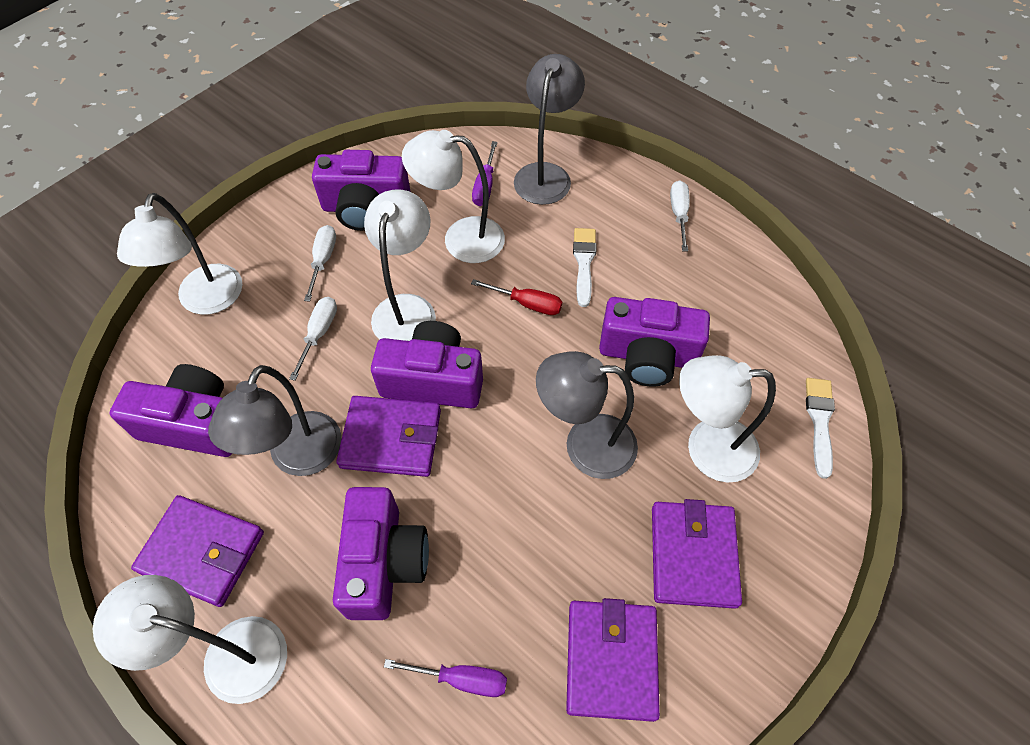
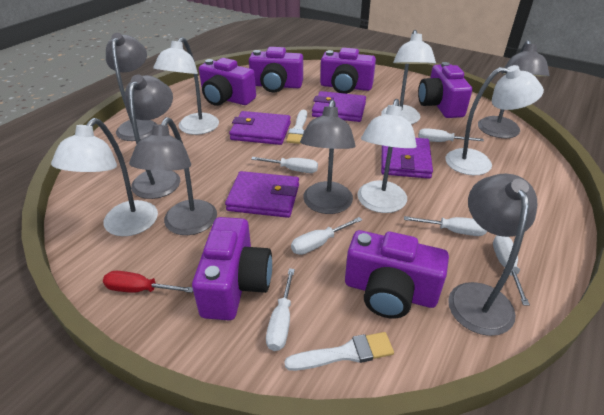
grey lamp: 3 -> 6
purple camera: 5 -> 6
purple screwdriver: 2 -> 0
white screwdriver: 3 -> 6

